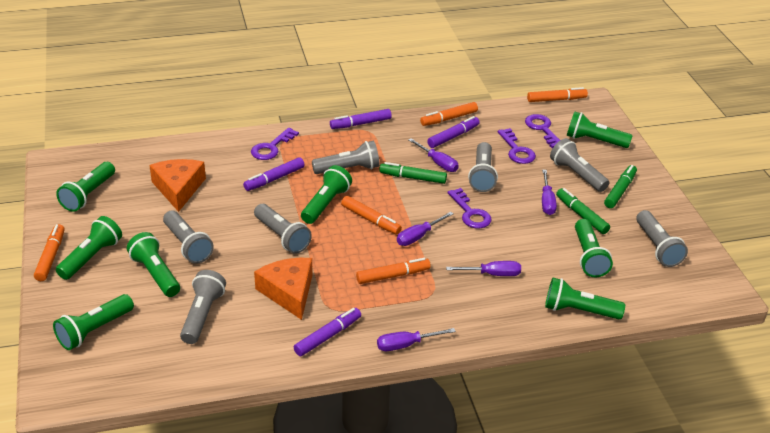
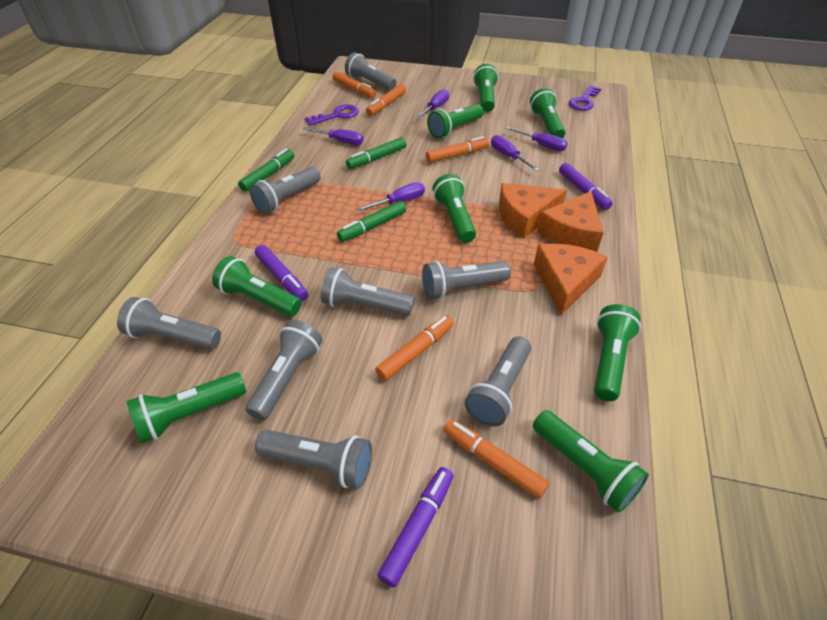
grey flashlight: 7 -> 8
orange cheese: 2 -> 3
purple key: 4 -> 2
purple marker: 4 -> 3

